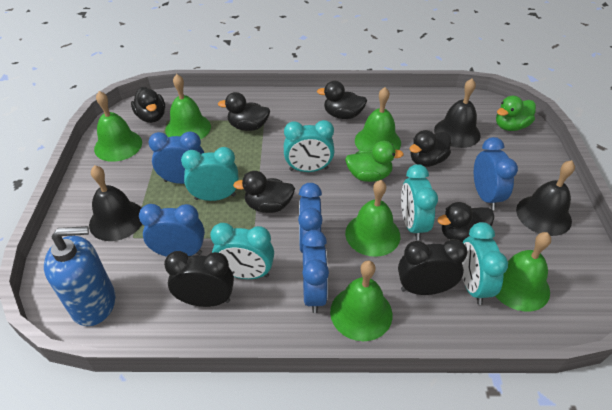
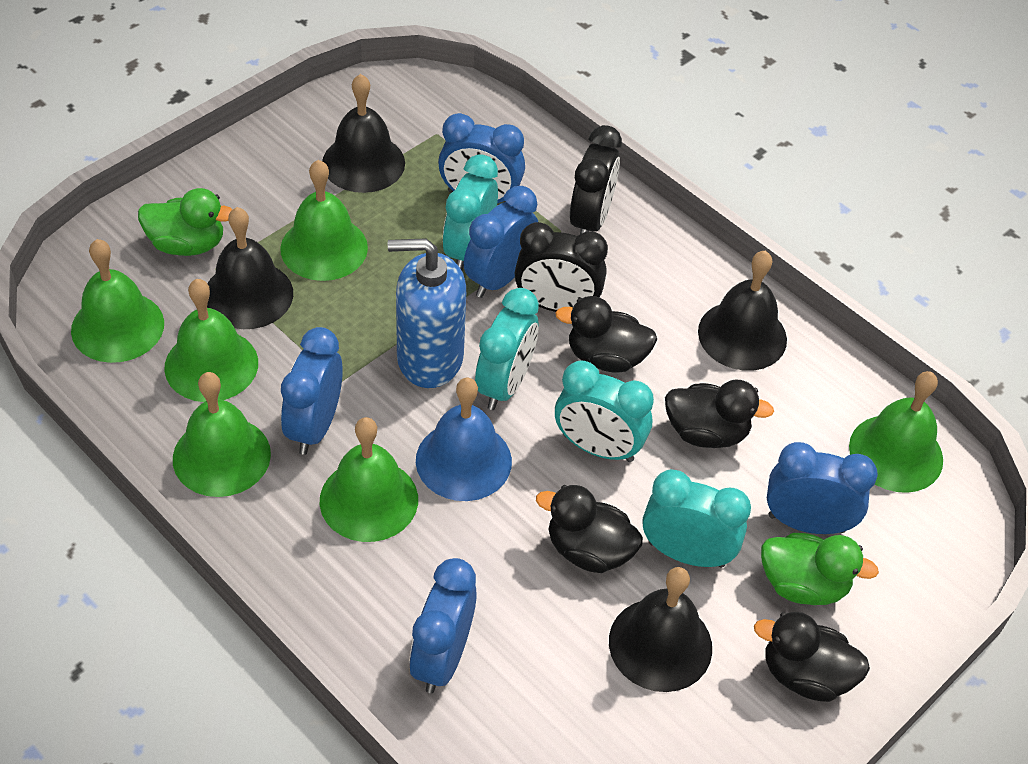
black bell: 3 -> 4
black duck: 6 -> 4
blue bell: 0 -> 1
turquoise clock: 5 -> 4

